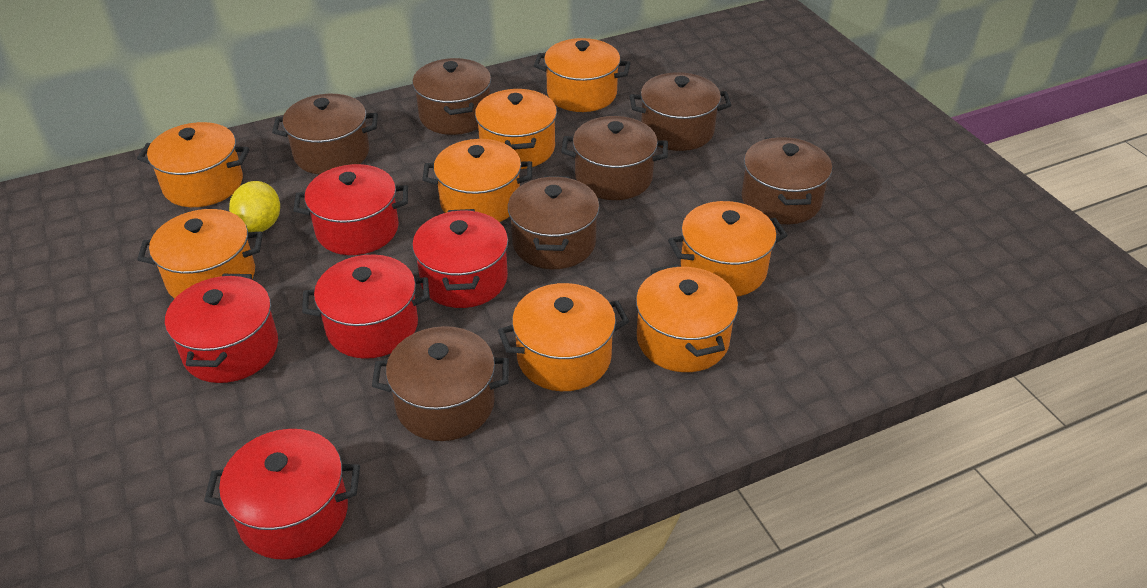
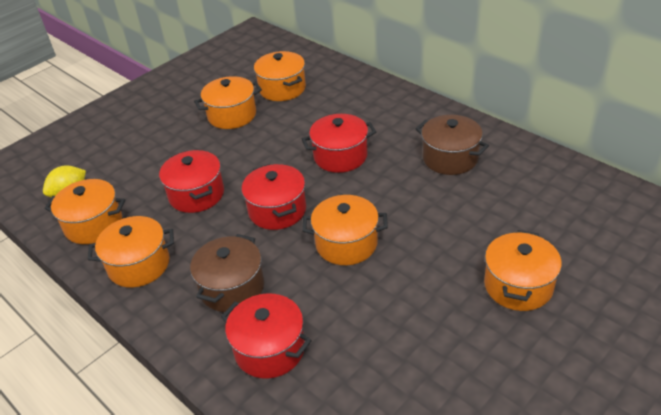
brown pot: 7 -> 2
orange pot: 8 -> 6
red pot: 5 -> 4

